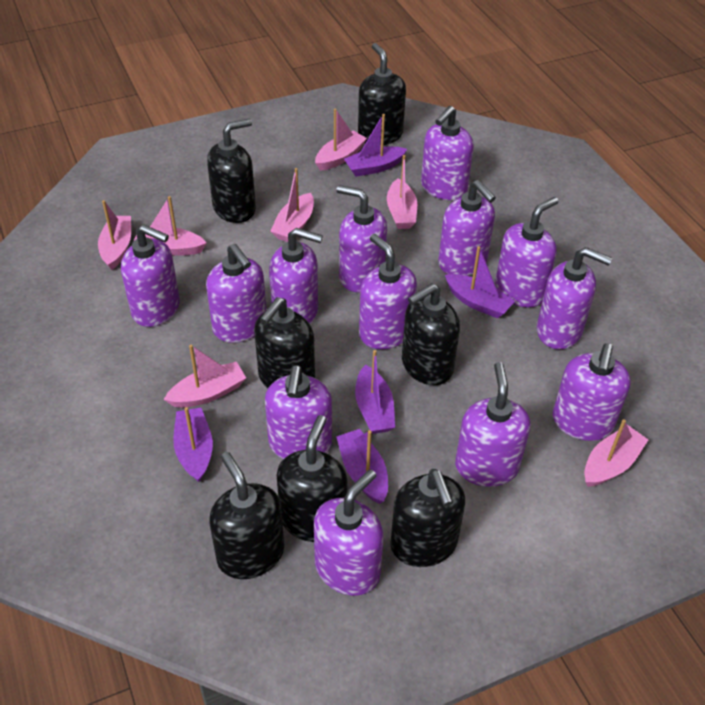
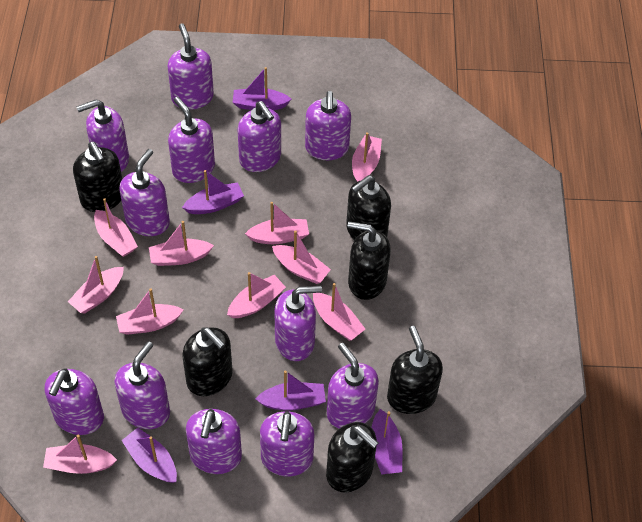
black soap dispenser: 7 -> 6
pink boat: 7 -> 10
purple soap dispenser: 13 -> 12

